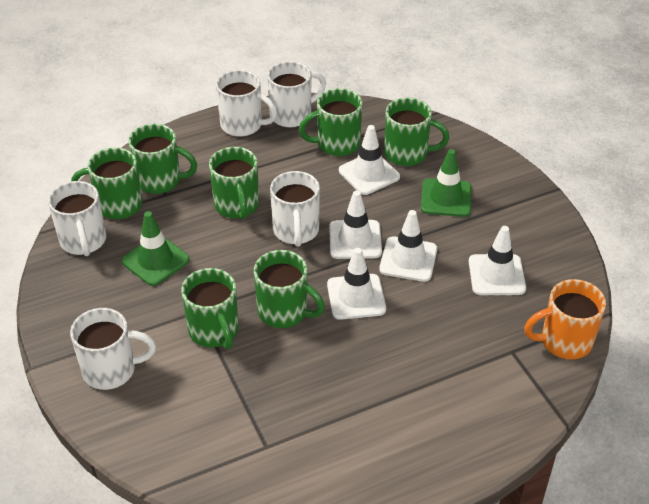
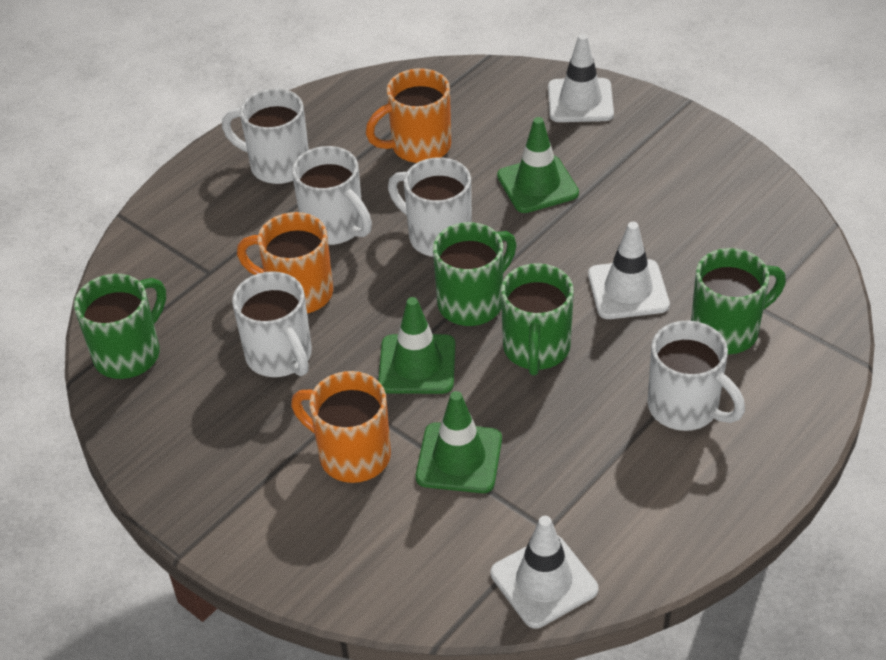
green mug: 7 -> 4
green traffic cone: 2 -> 3
orange mug: 1 -> 3
white traffic cone: 5 -> 3

